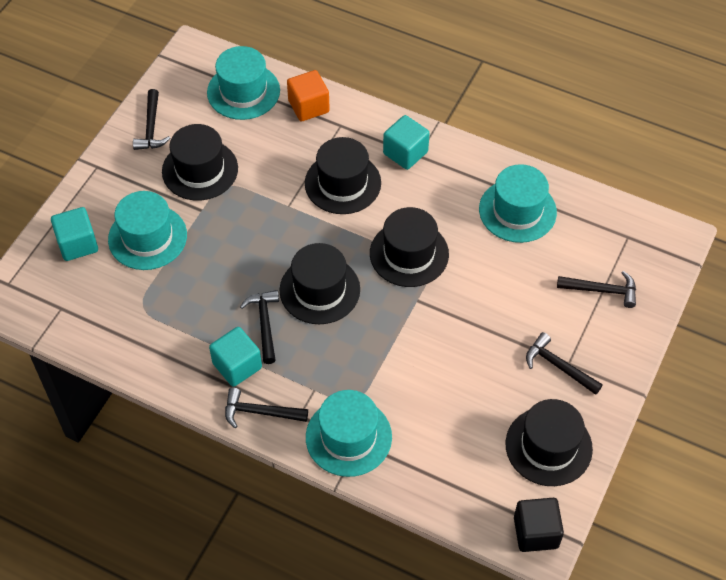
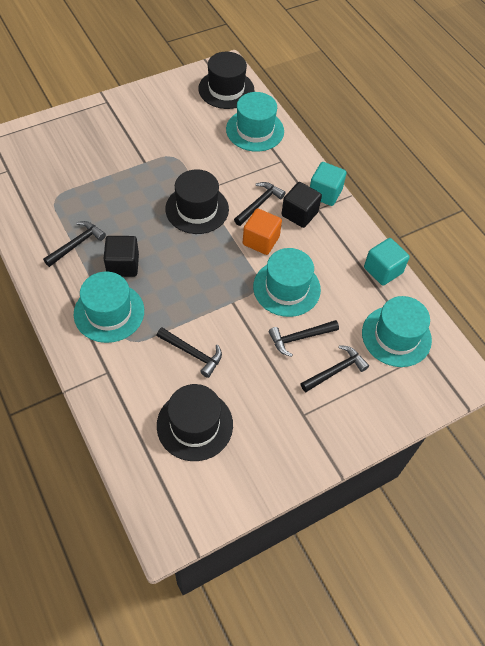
black cube: 1 -> 2
black hat: 5 -> 3
turquoise cube: 3 -> 2

